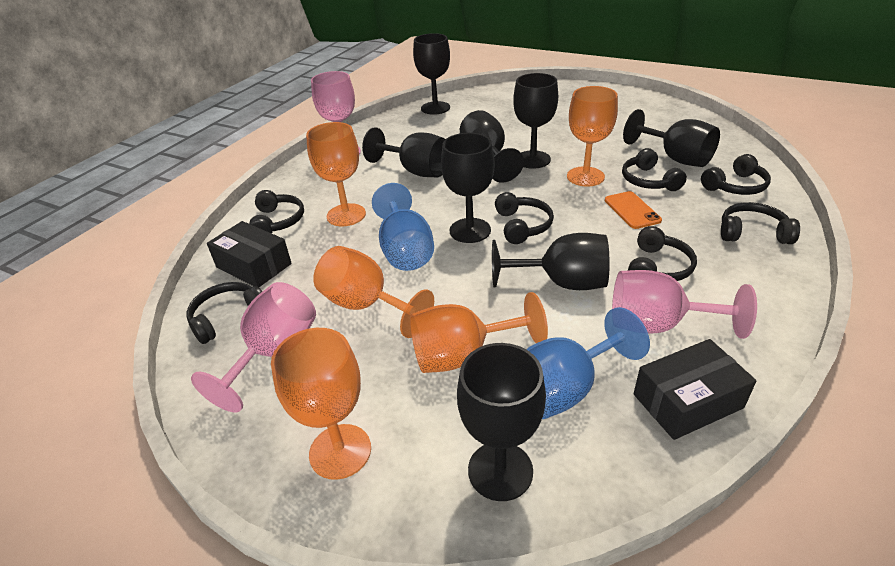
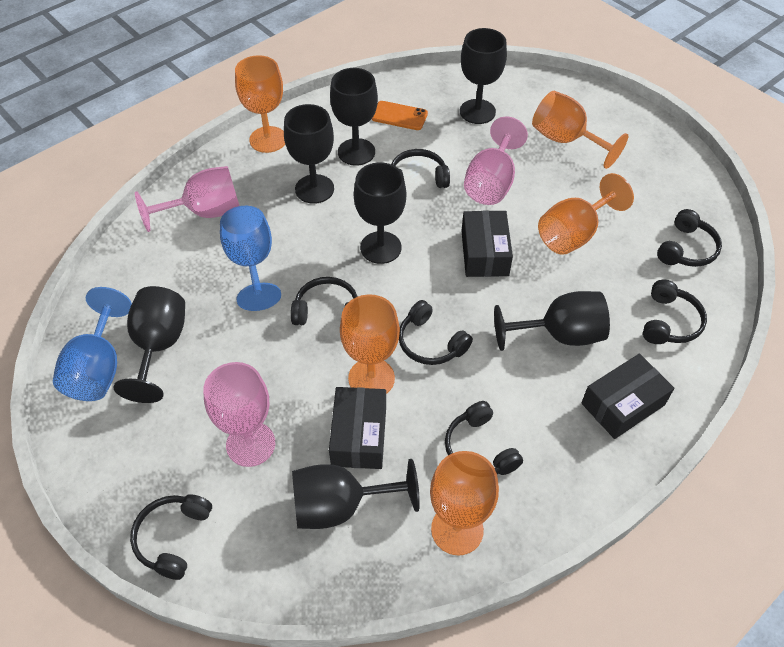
black box: 2 -> 3
black goblet: 8 -> 7

